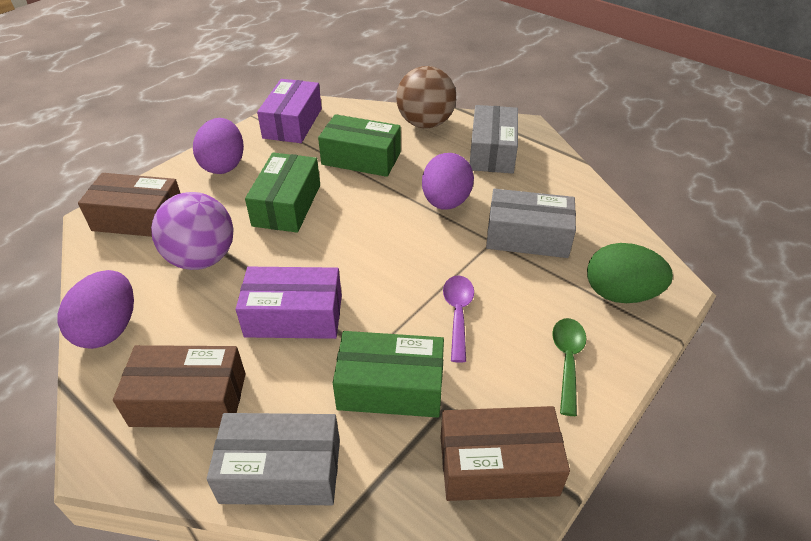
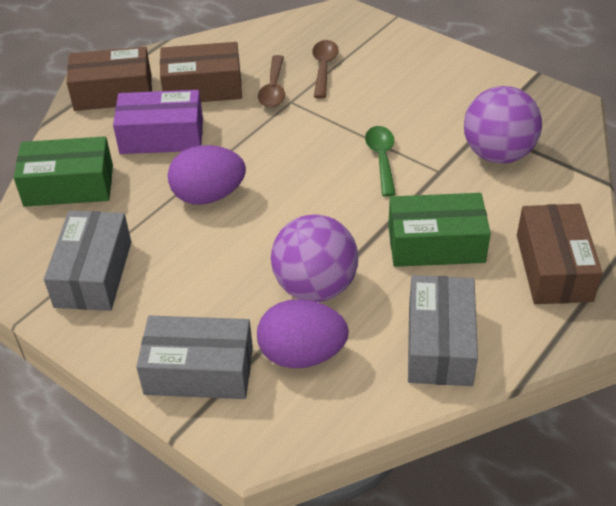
brown ball: 1 -> 0
brown spoon: 0 -> 2
green box: 3 -> 2
green egg: 1 -> 0
purple ball: 1 -> 2
purple box: 2 -> 1
purple egg: 3 -> 2
purple spoon: 1 -> 0

